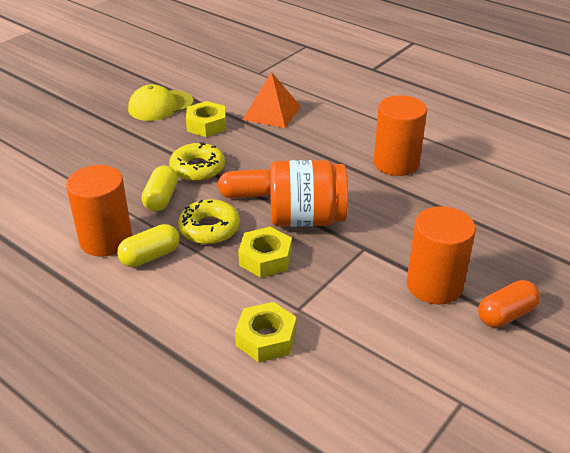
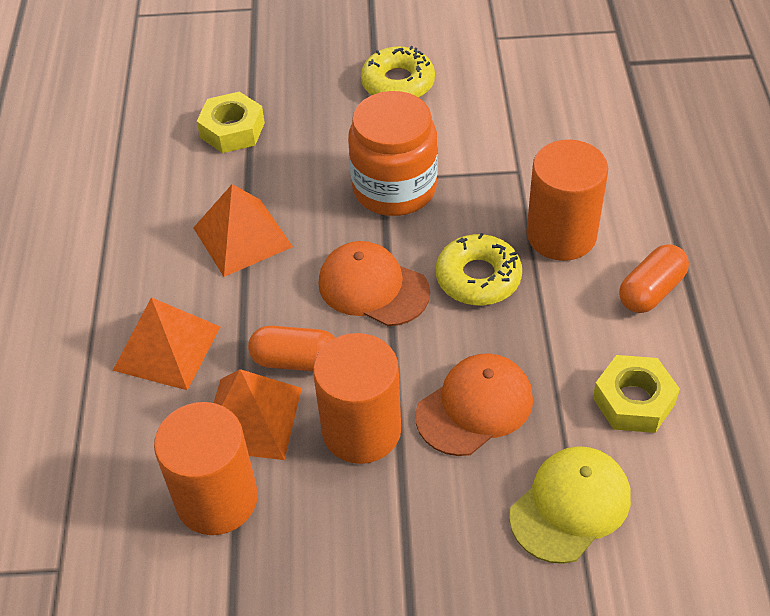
orange cap: 0 -> 2
orange pyramid: 1 -> 3
yellow capsule: 2 -> 0
yellow nut: 3 -> 2

